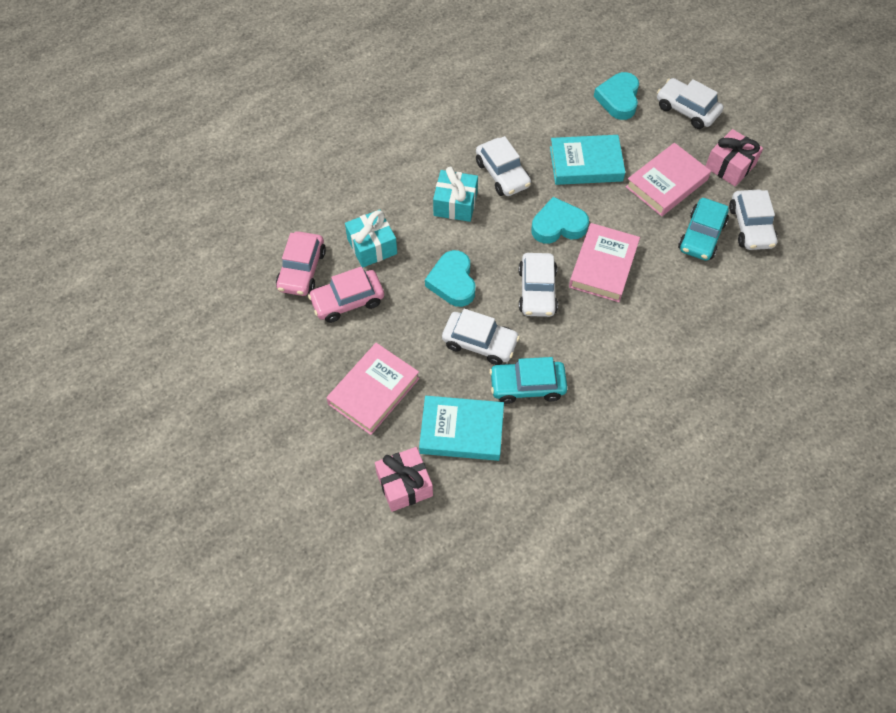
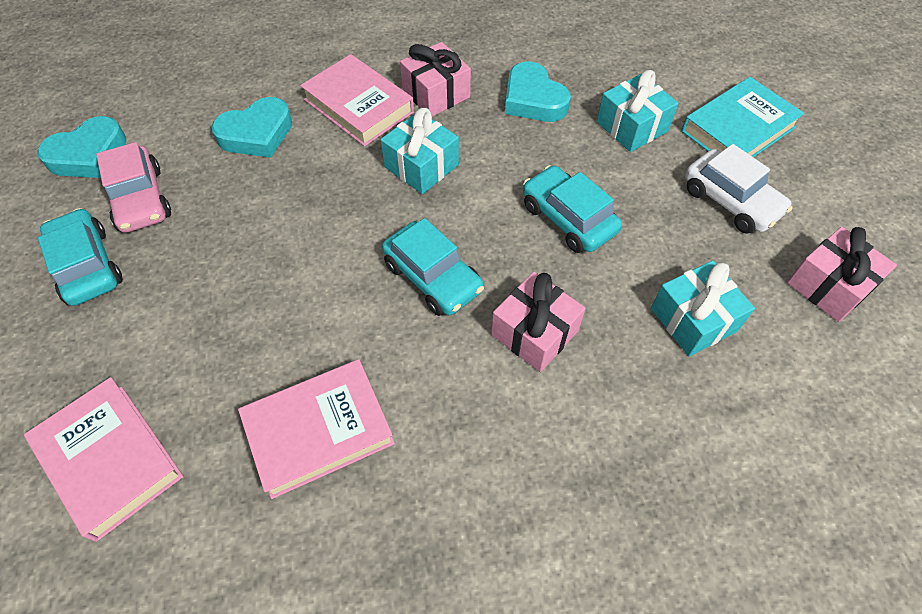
pink car: 2 -> 1
pink gift: 2 -> 3
turquoise book: 2 -> 1
turquoise car: 2 -> 3
turquoise gift: 2 -> 3
white car: 5 -> 1

